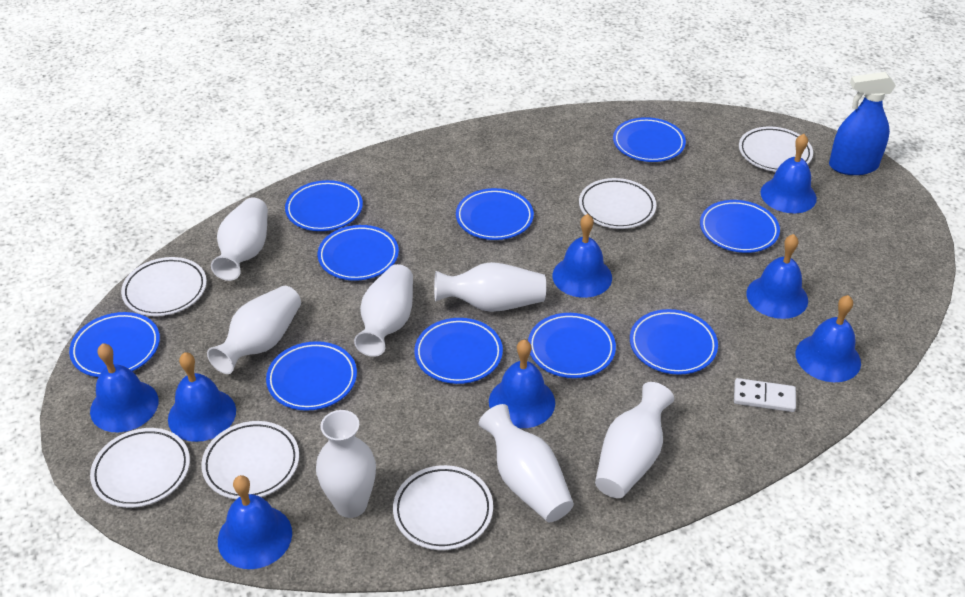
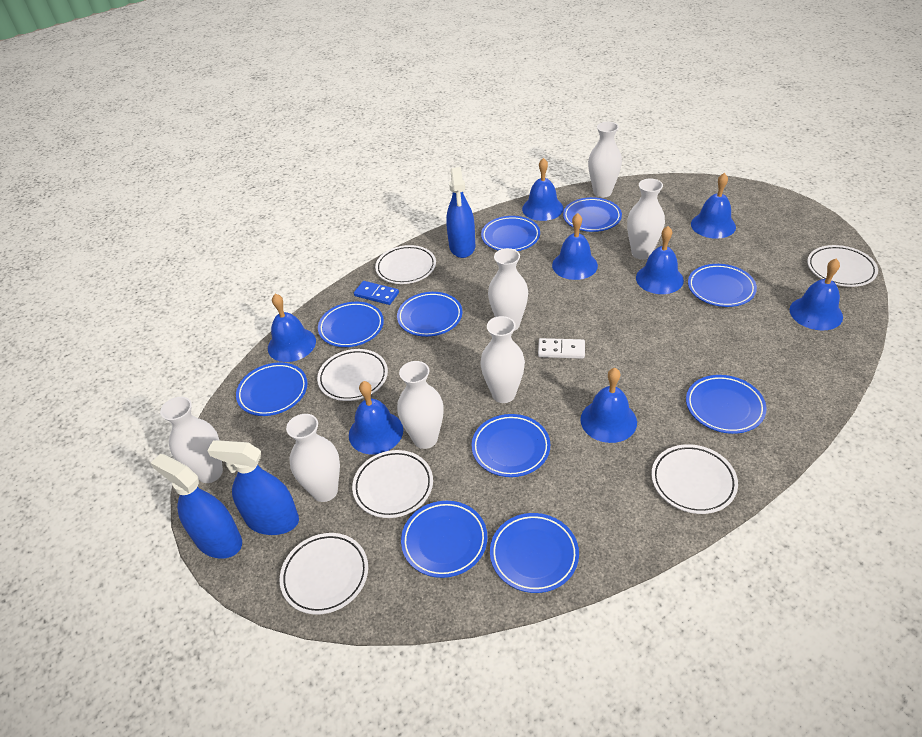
blue domino: 0 -> 1
blue spray bottle: 1 -> 3

